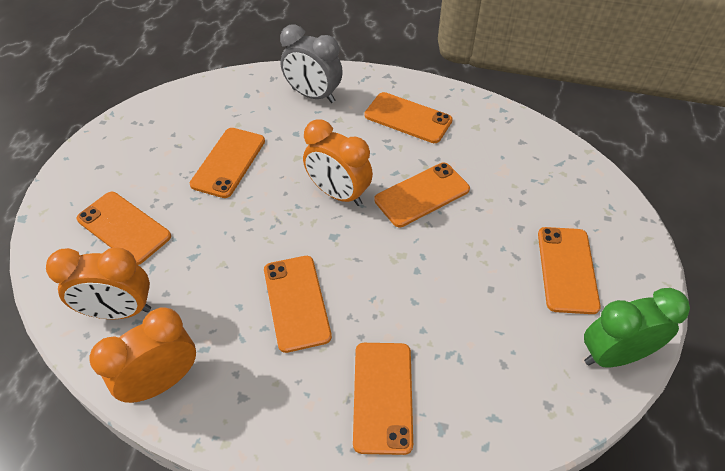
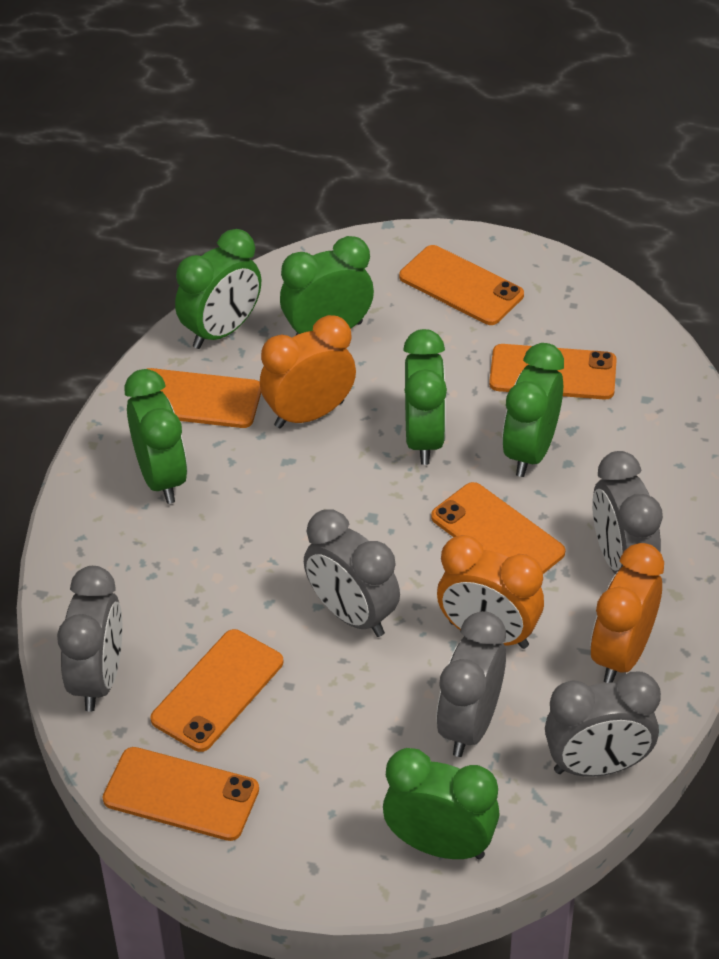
green clock: 1 -> 6
grey clock: 1 -> 5
orange phone: 7 -> 6

